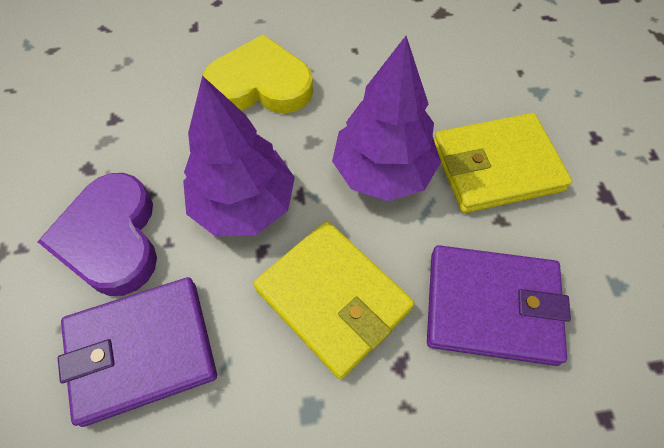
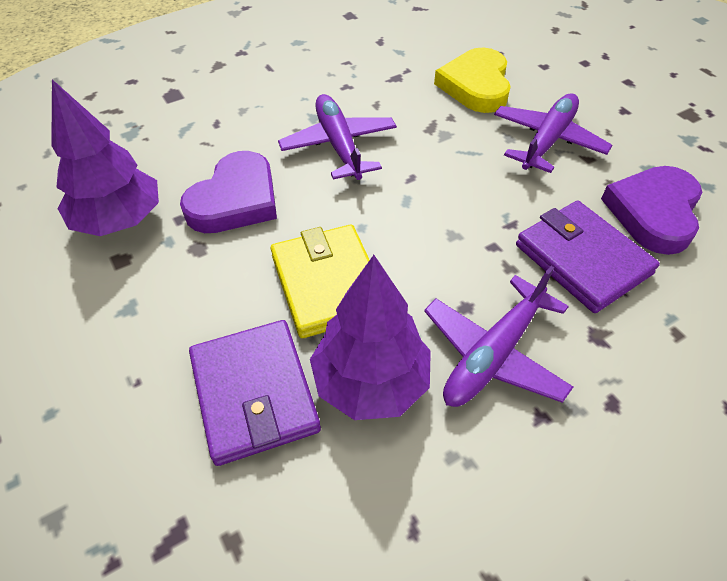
purple heart: 1 -> 2
purple plane: 0 -> 3
yellow wallet: 2 -> 1

